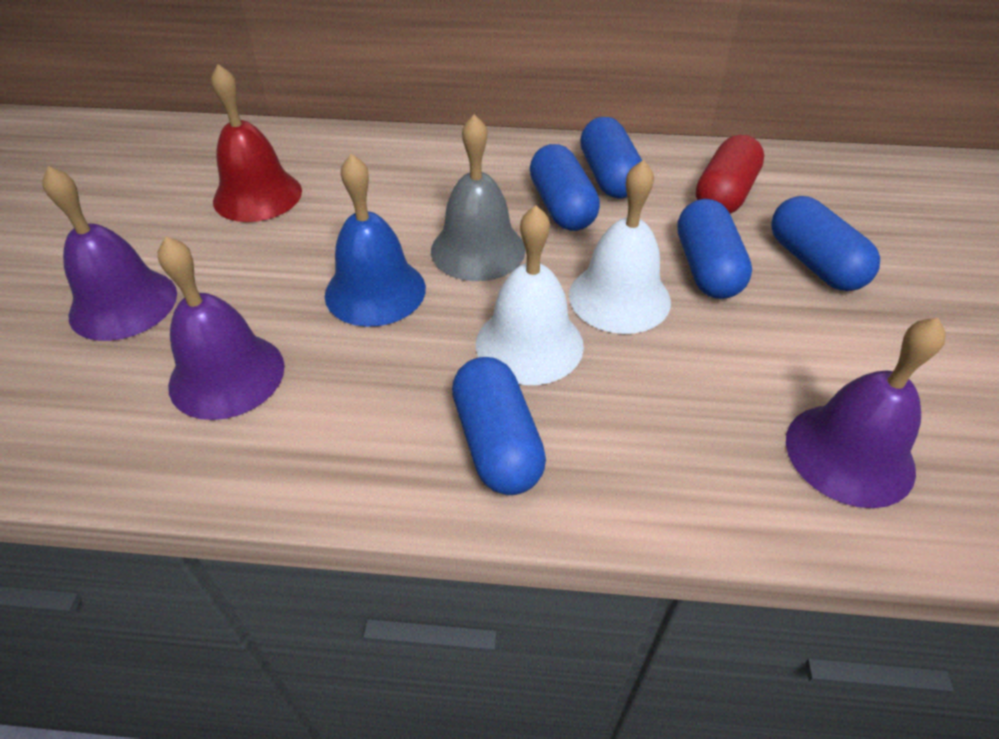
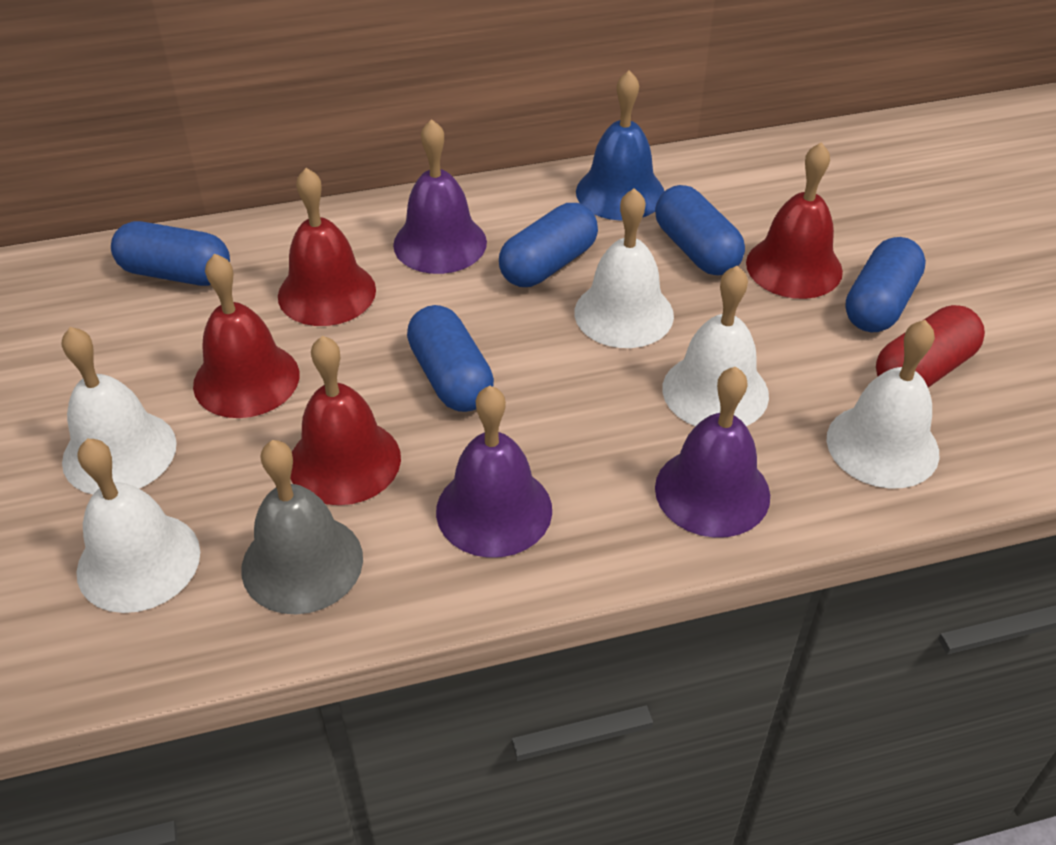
red bell: 1 -> 4
white bell: 2 -> 5

